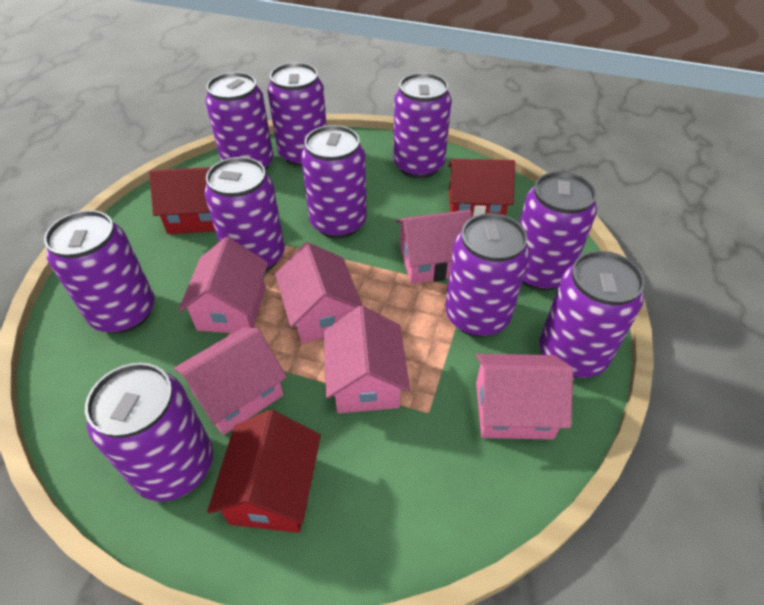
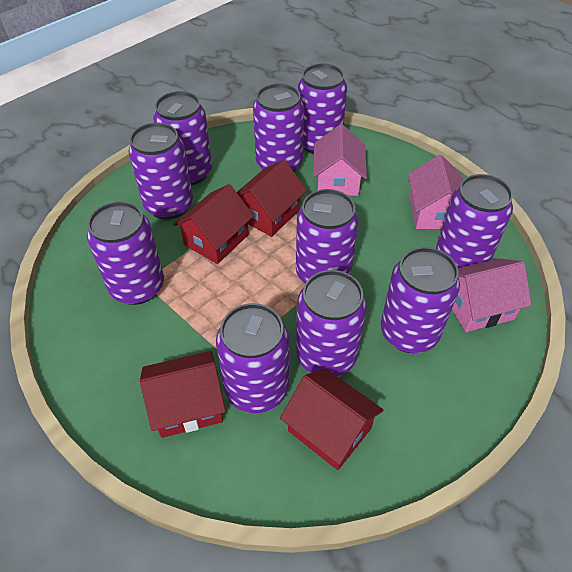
pink house: 6 -> 3
red house: 3 -> 4

